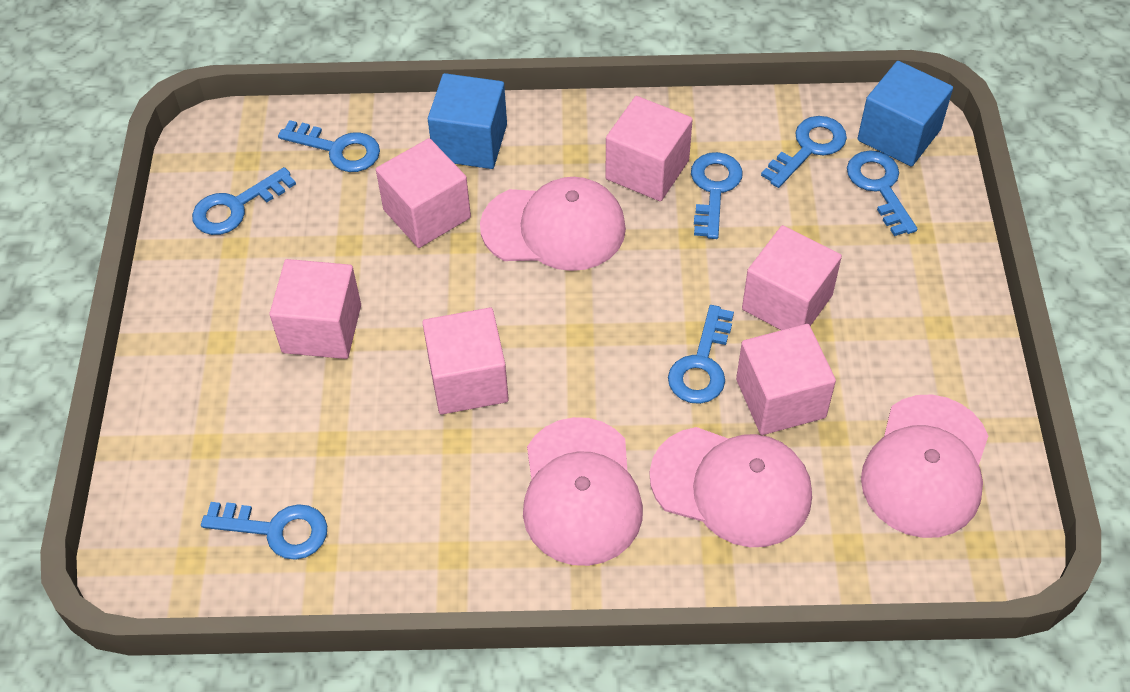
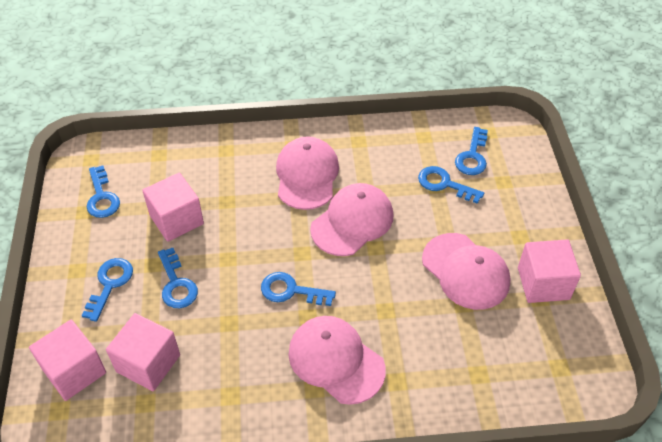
blue cube: 2 -> 0
blue key: 7 -> 6
pink cube: 6 -> 4

